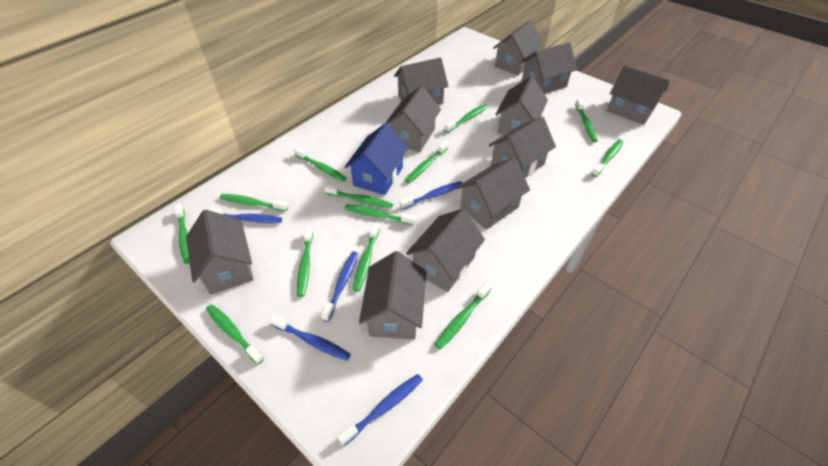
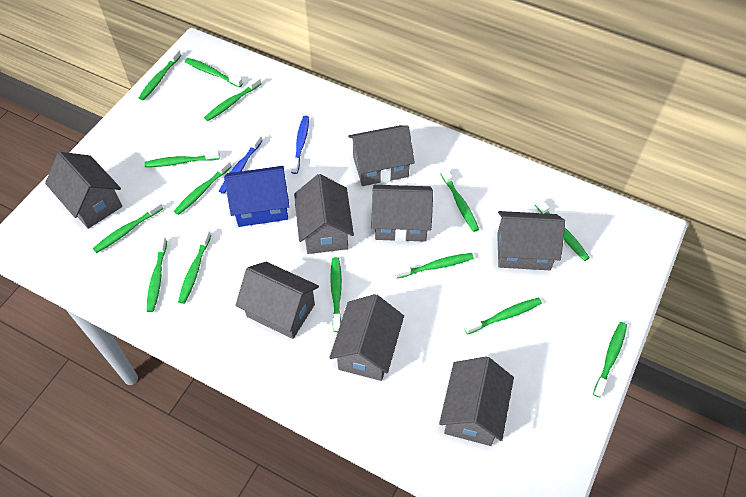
blue toothbrush: 5 -> 2
green toothbrush: 13 -> 14
grey house: 11 -> 8

